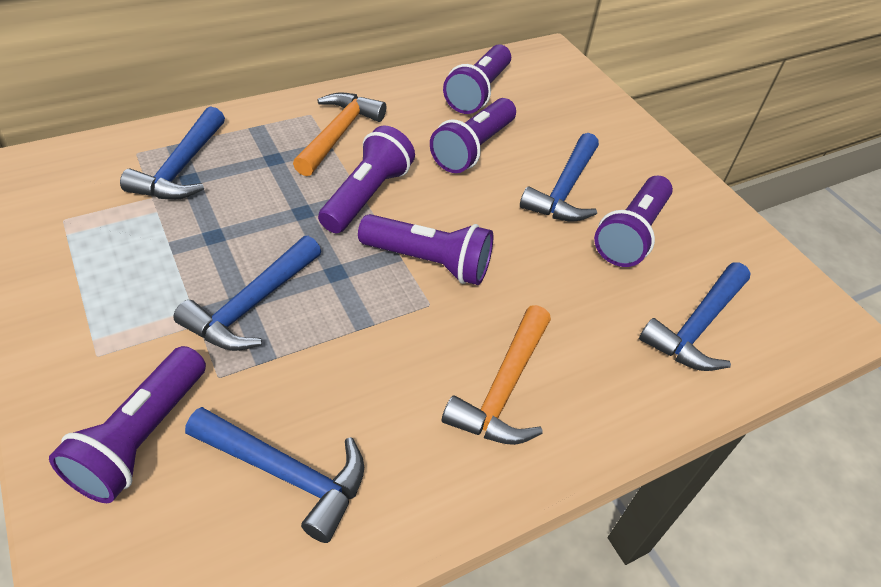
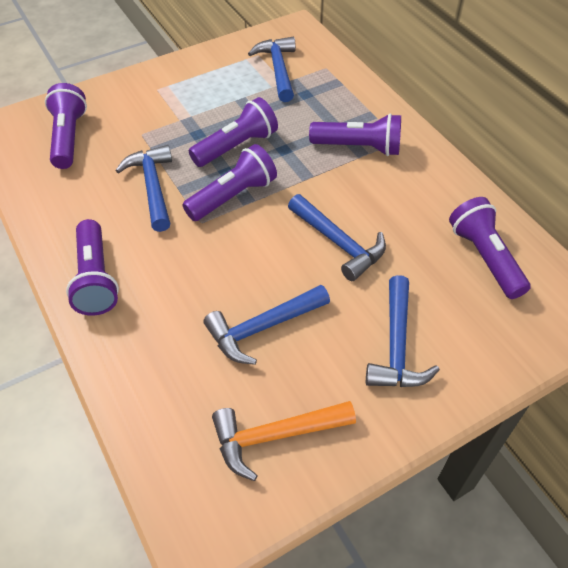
orange hammer: 2 -> 1

